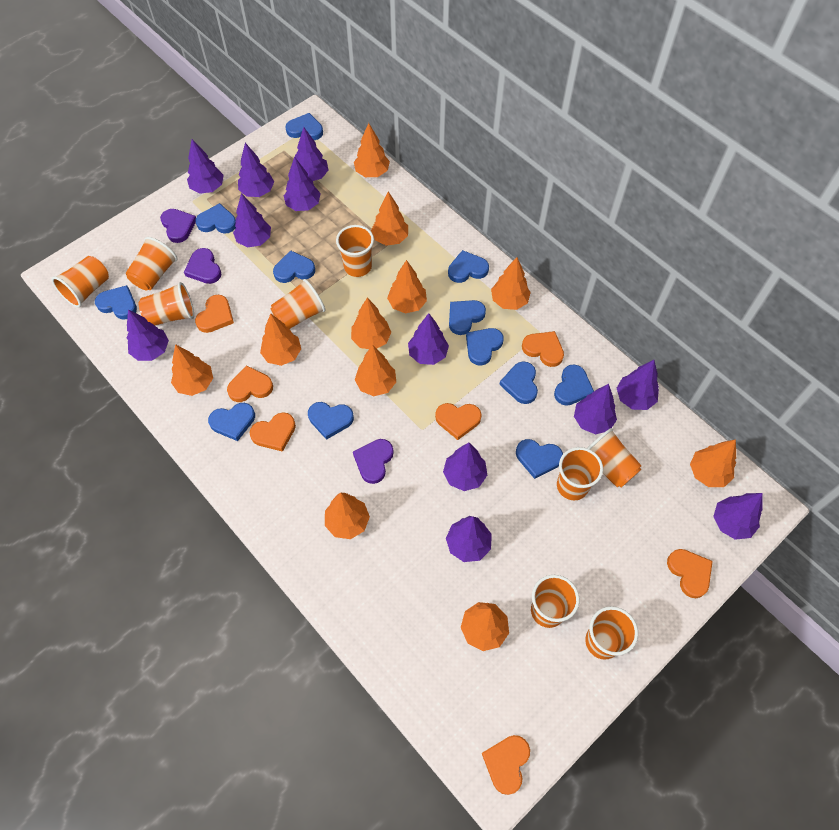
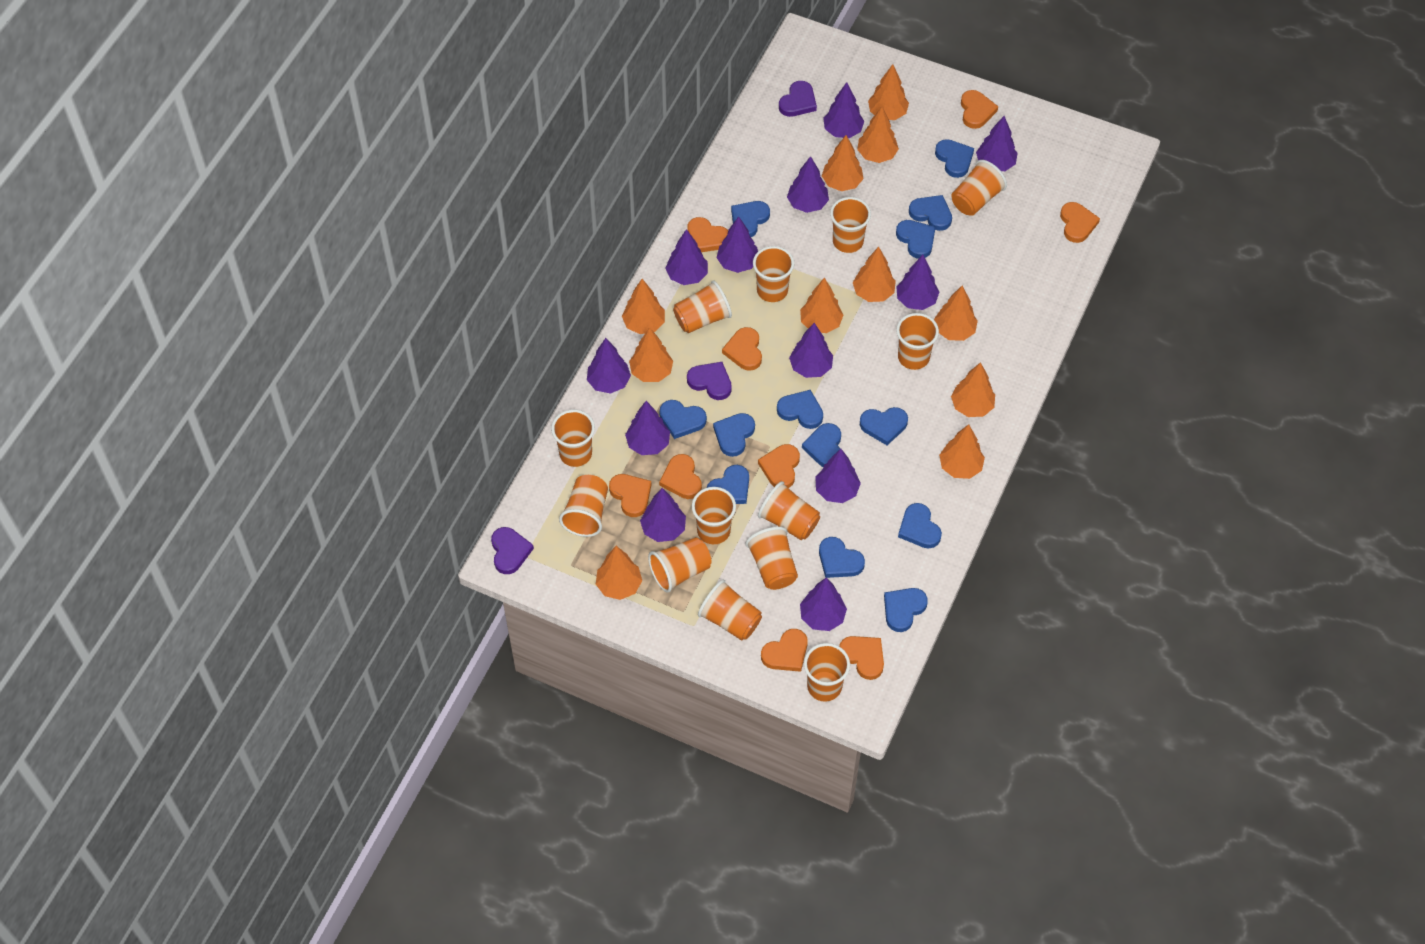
blue heart: 12 -> 13
orange cup: 9 -> 13
orange heart: 7 -> 9

